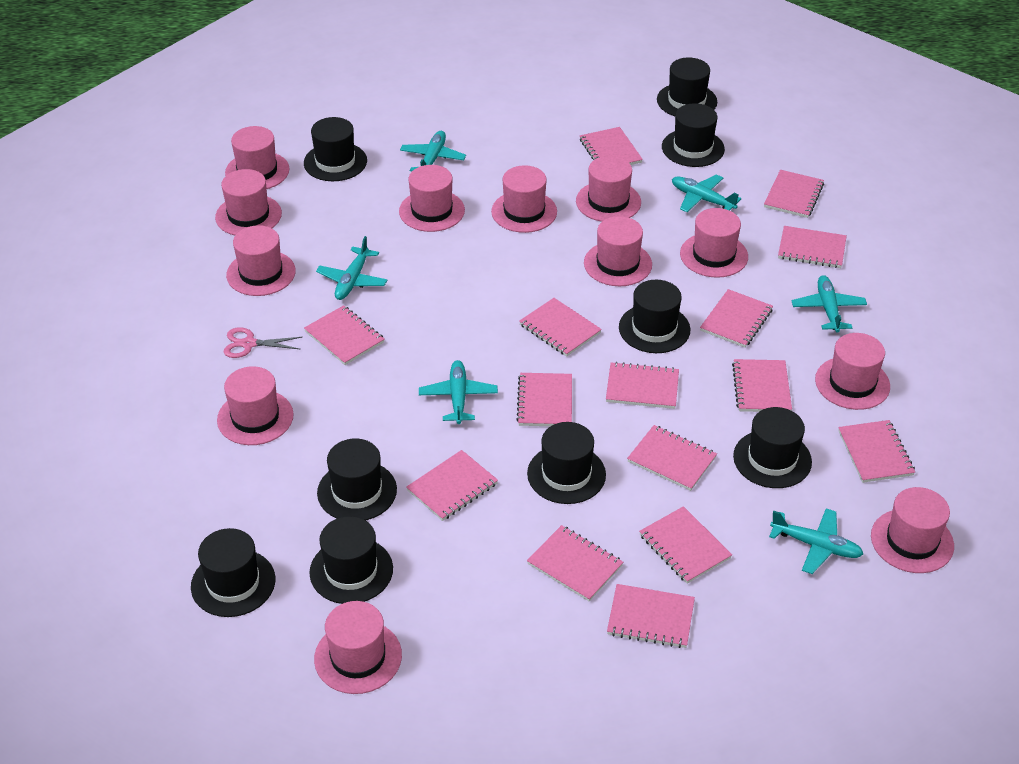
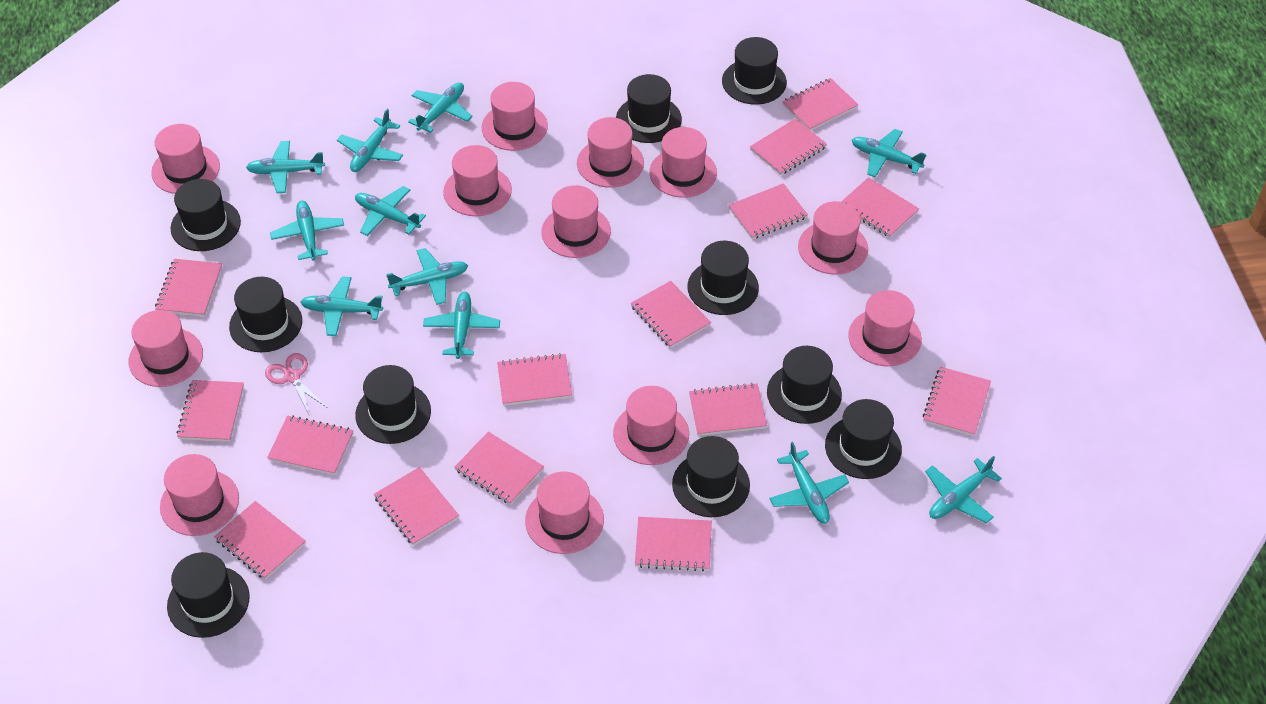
black hat: 9 -> 10
turquoise plane: 6 -> 11

